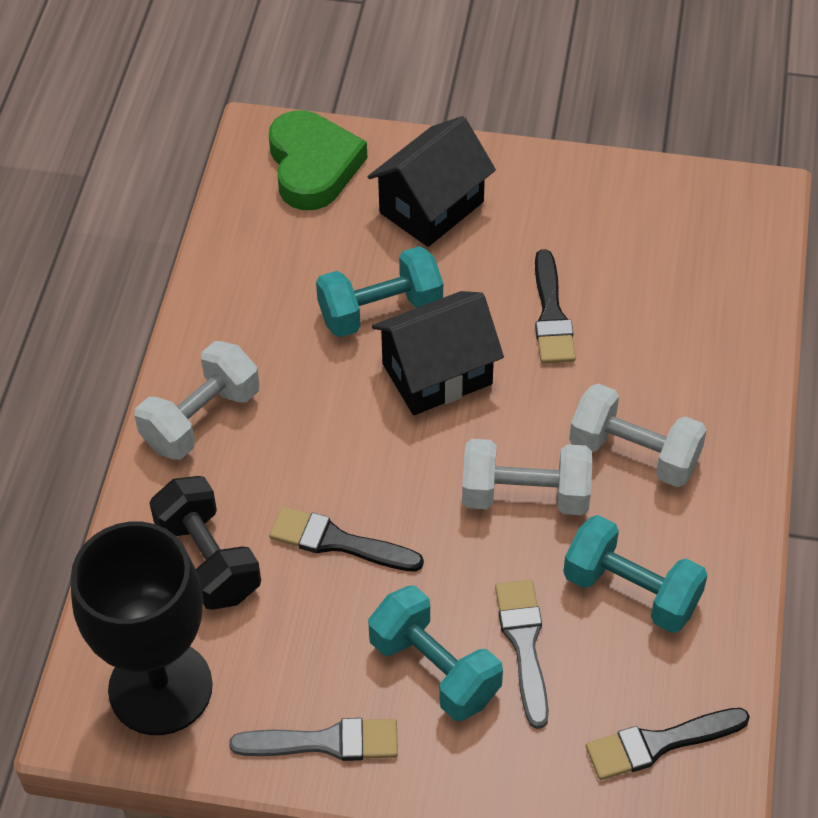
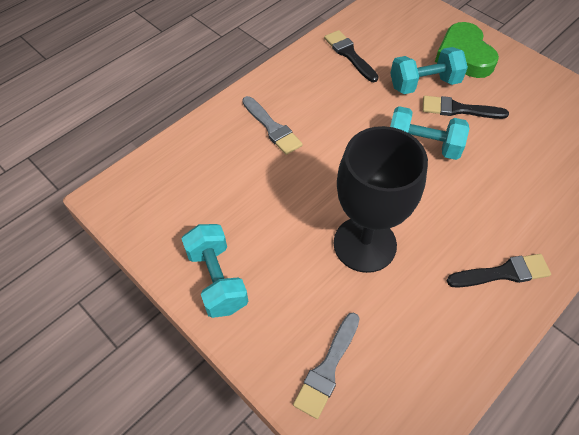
black dumbbell: 1 -> 0
black house: 2 -> 0
white dumbbell: 3 -> 0

